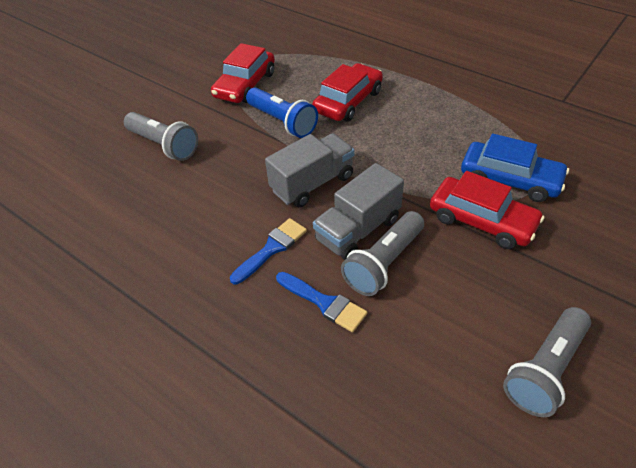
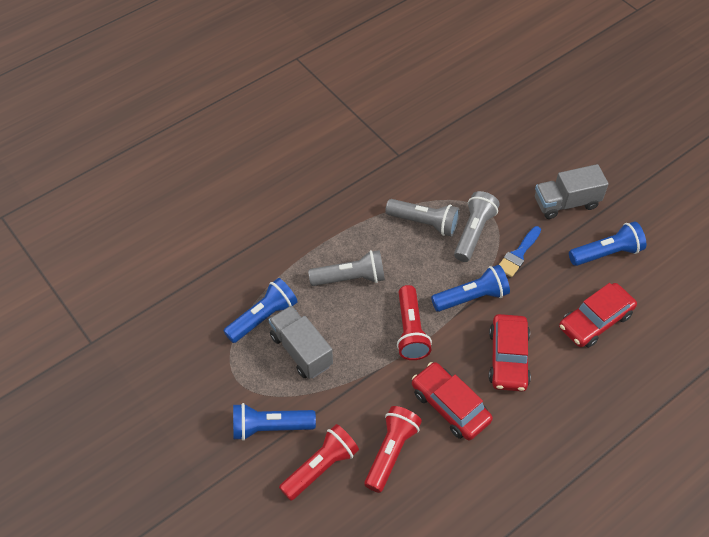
blue brush: 2 -> 1
blue car: 1 -> 0
blue flashlight: 1 -> 4
red flashlight: 0 -> 3

